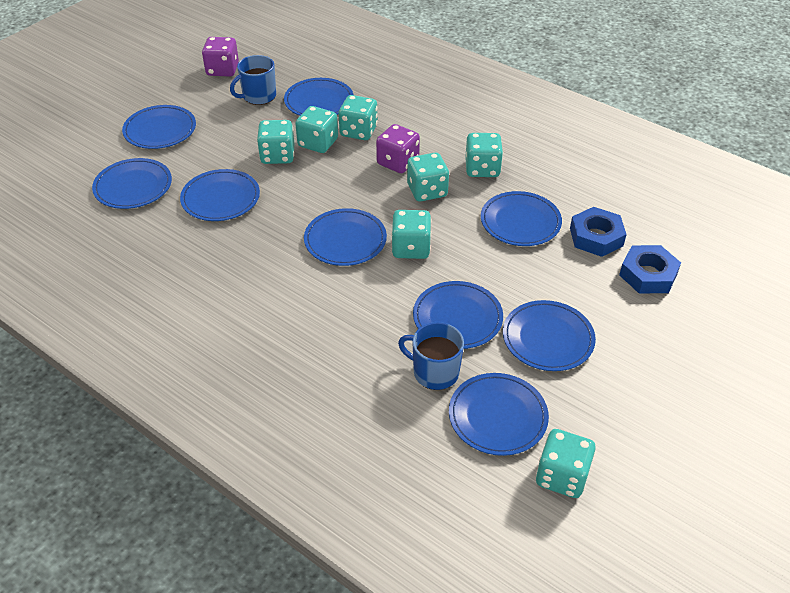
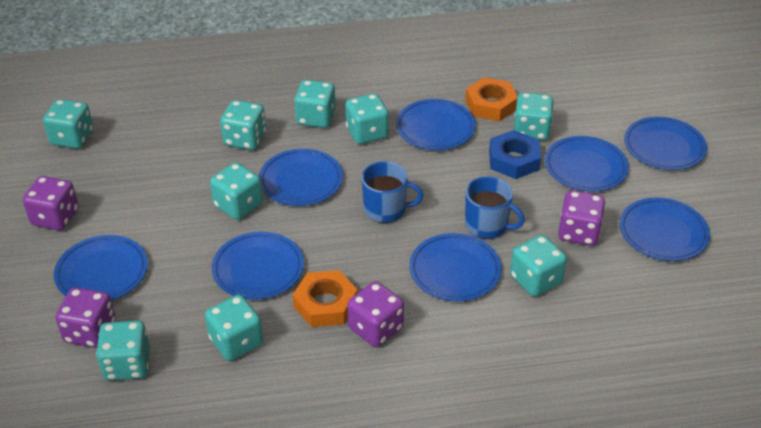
blue nut: 2 -> 1
blue plate: 9 -> 8
orange nut: 0 -> 2
purple dice: 2 -> 4
turquoise dice: 7 -> 9

